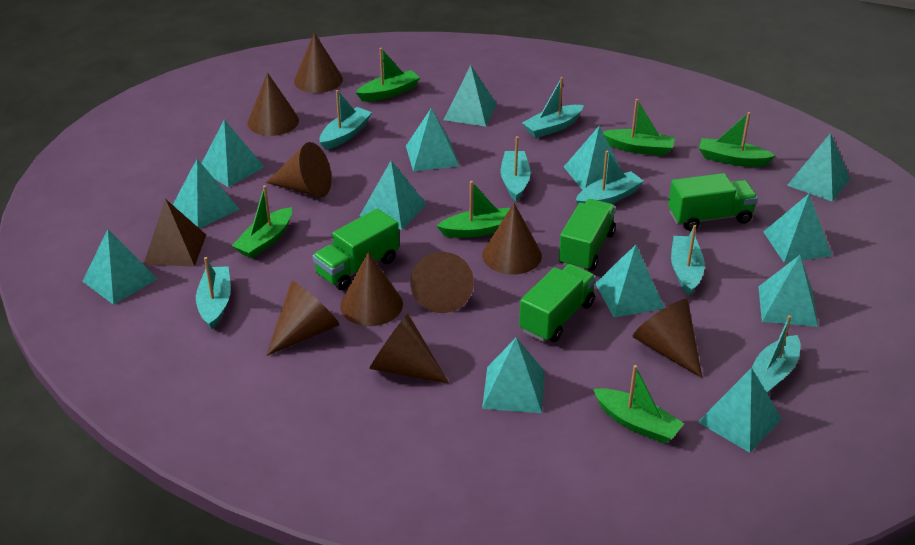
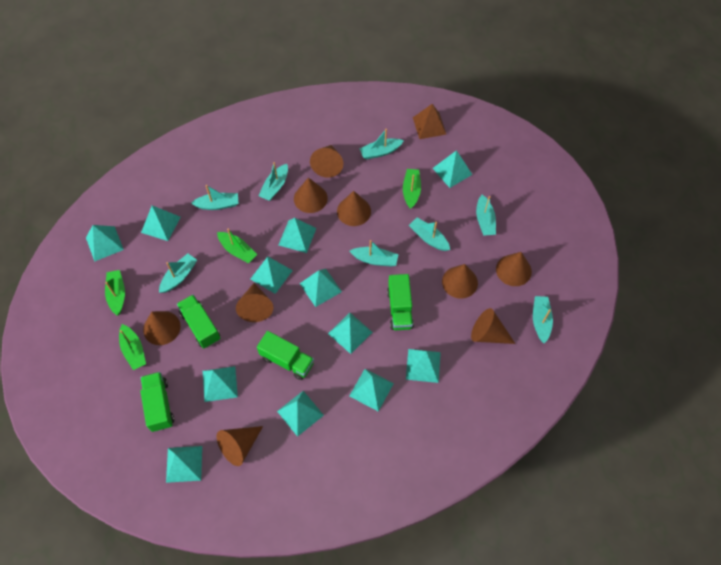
green boat: 6 -> 4
turquoise boat: 7 -> 8
turquoise pyramid: 13 -> 12

